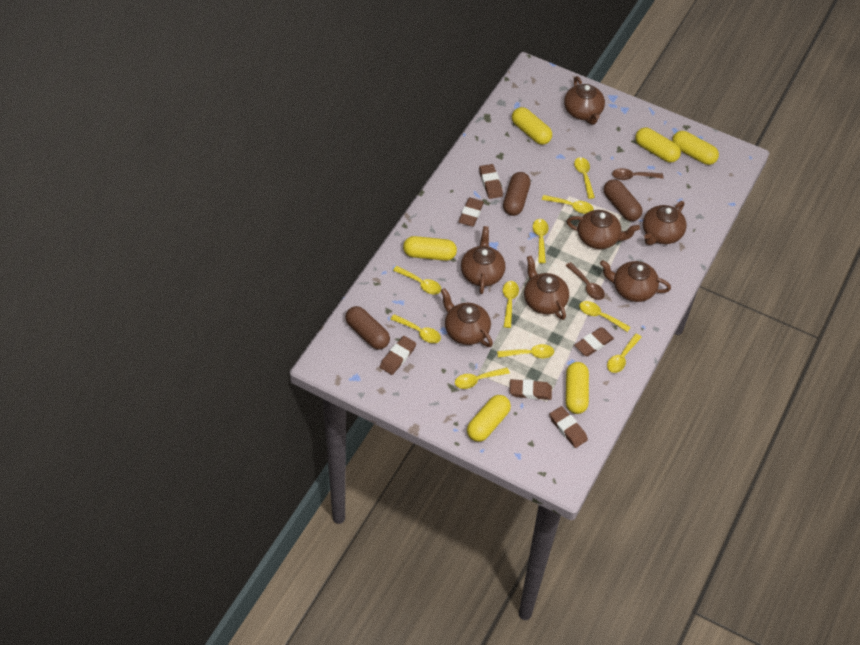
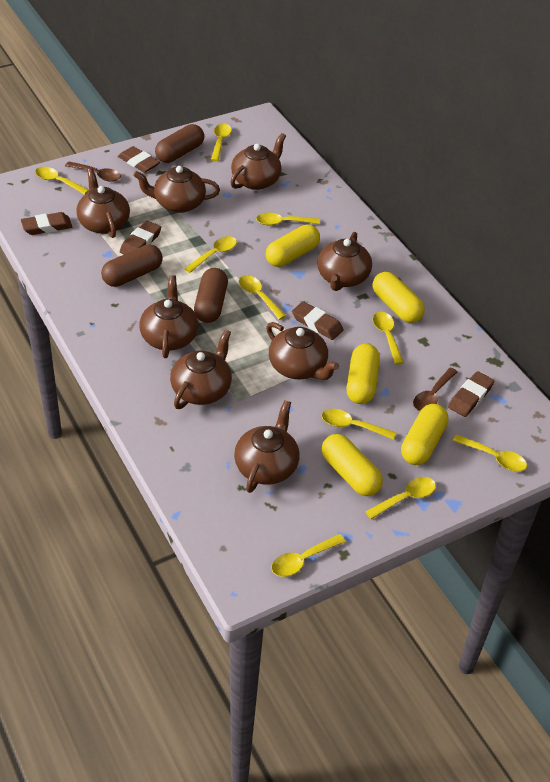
brown eraser: 6 -> 5
brown teapot: 7 -> 8
yellow capsule: 6 -> 5

